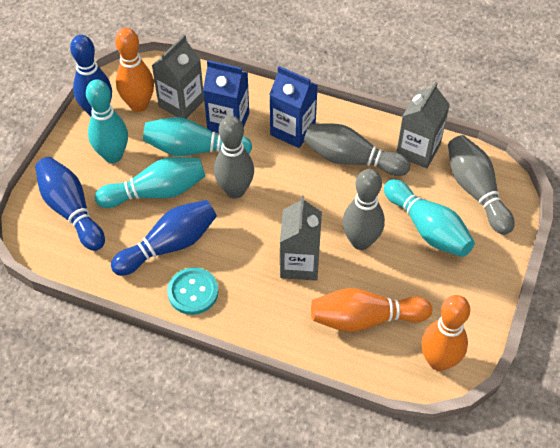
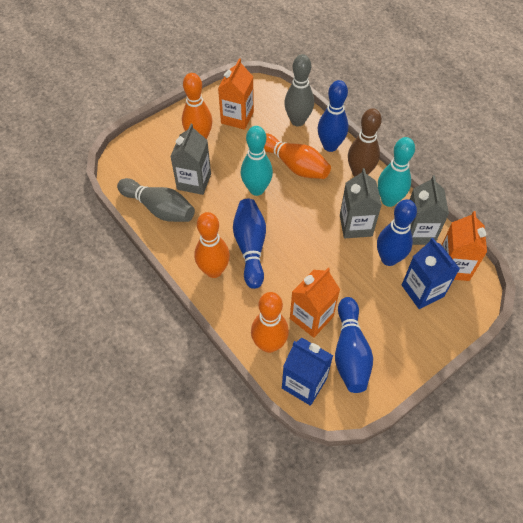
blue bowling pin: 3 -> 4
brown bowling pin: 0 -> 1
grey bowling pin: 4 -> 2
orange bowling pin: 3 -> 4
orange carton: 0 -> 3
turquoise bowling pin: 4 -> 2
turquoise button: 1 -> 0

